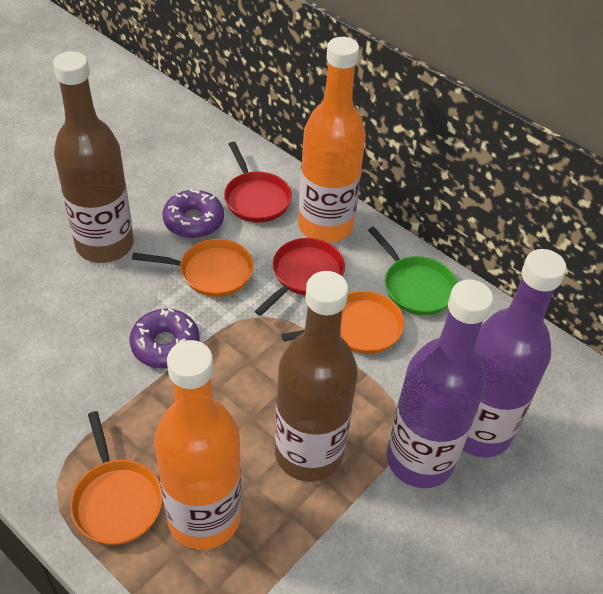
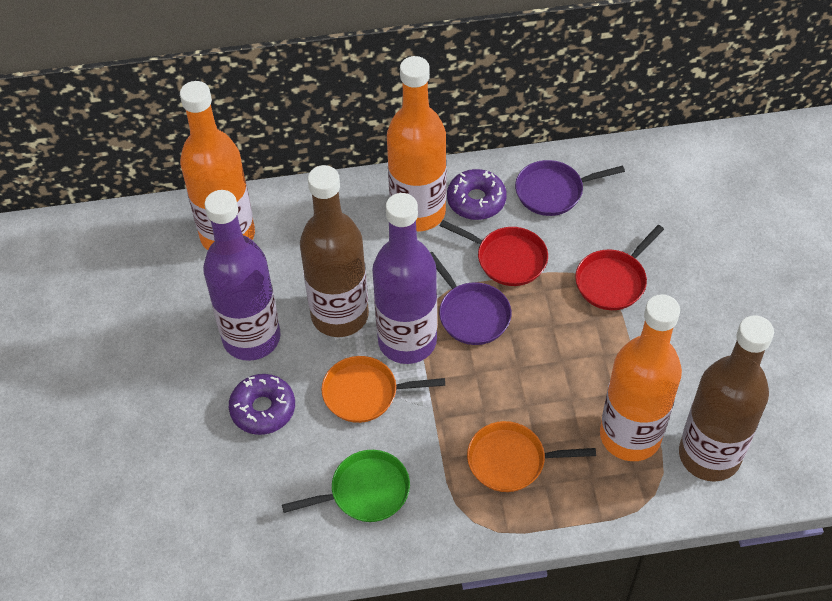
orange bottle: 2 -> 3
orange pan: 3 -> 2
purple pan: 0 -> 2

